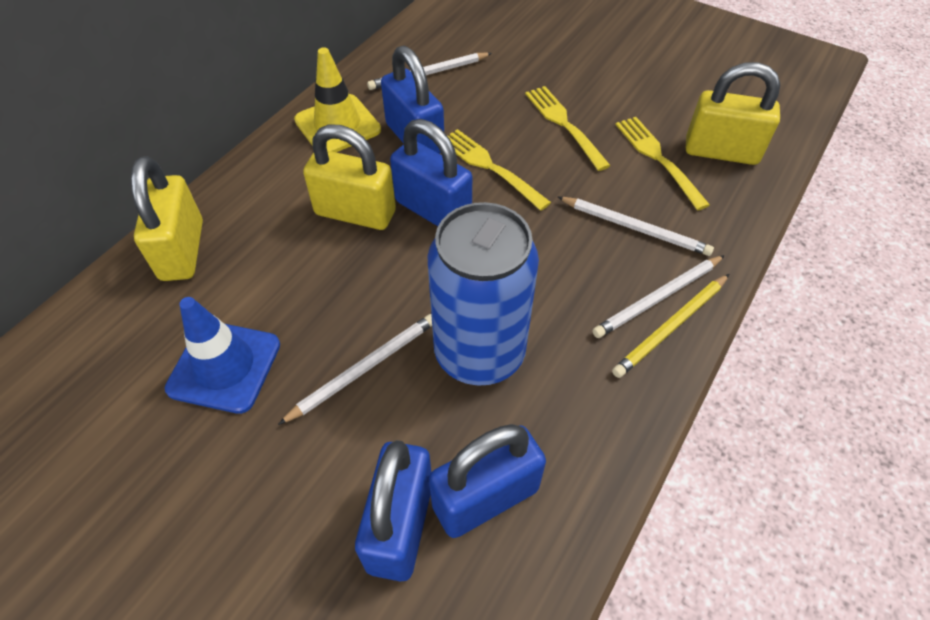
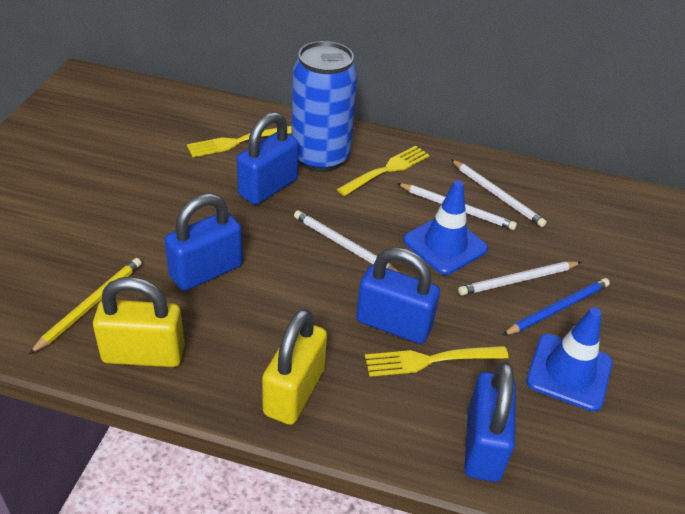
blue pencil: 0 -> 1
blue traffic cone: 1 -> 2
yellow padlock: 3 -> 2
yellow traffic cone: 1 -> 0

